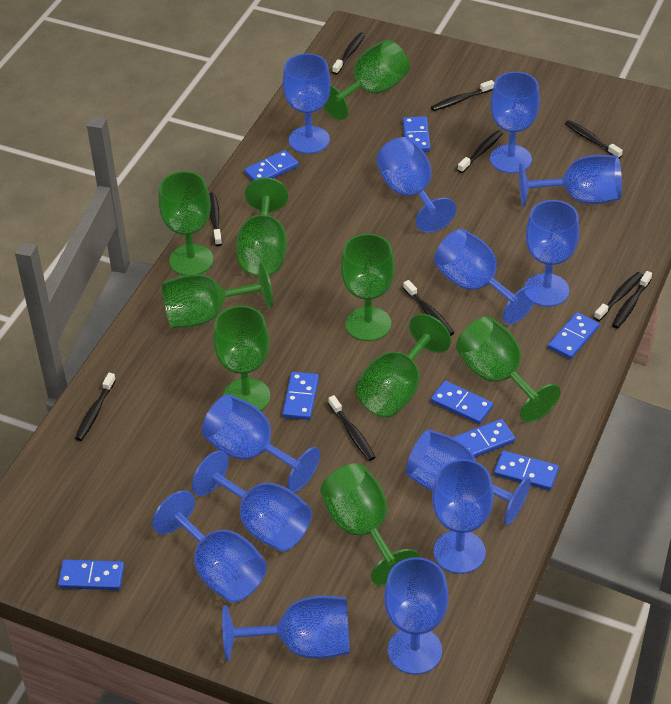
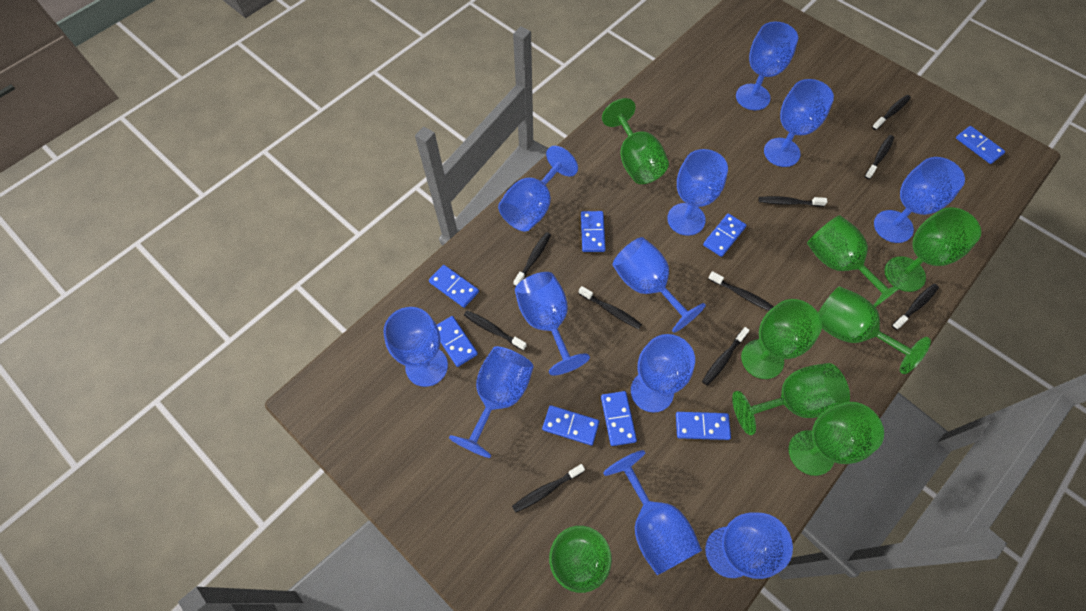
blue goblet: 13 -> 12
green goblet: 9 -> 8

